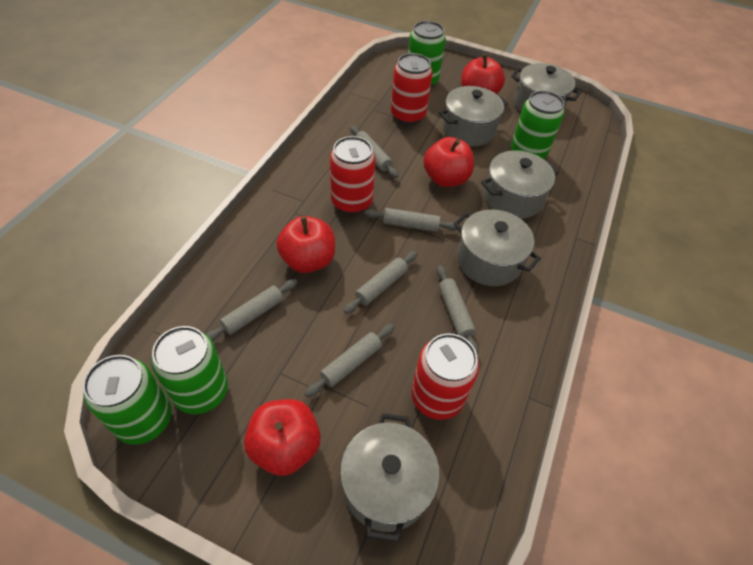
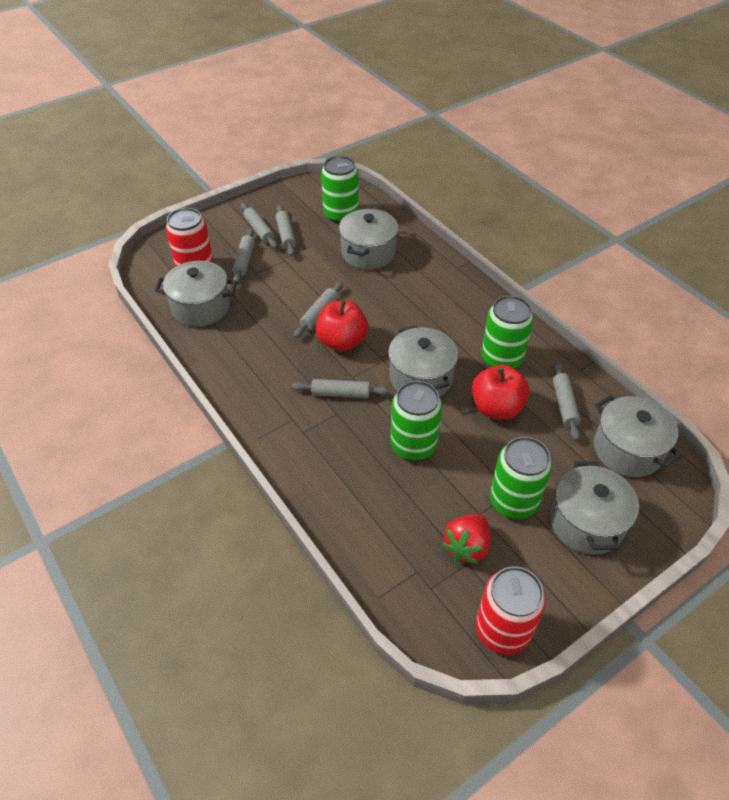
red apple: 4 -> 2
red can: 3 -> 2
red strawberry: 0 -> 1

